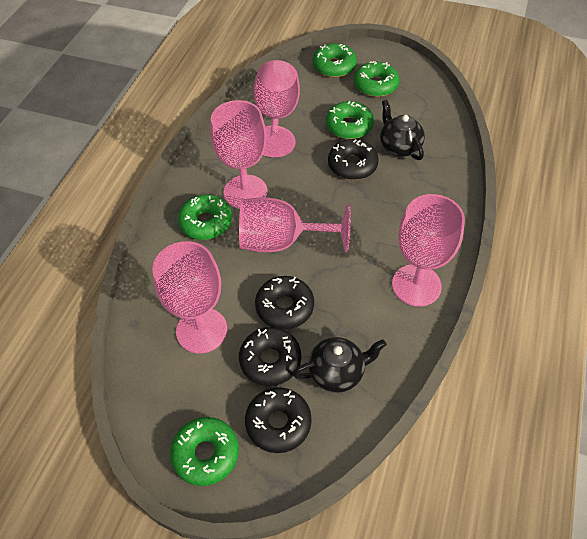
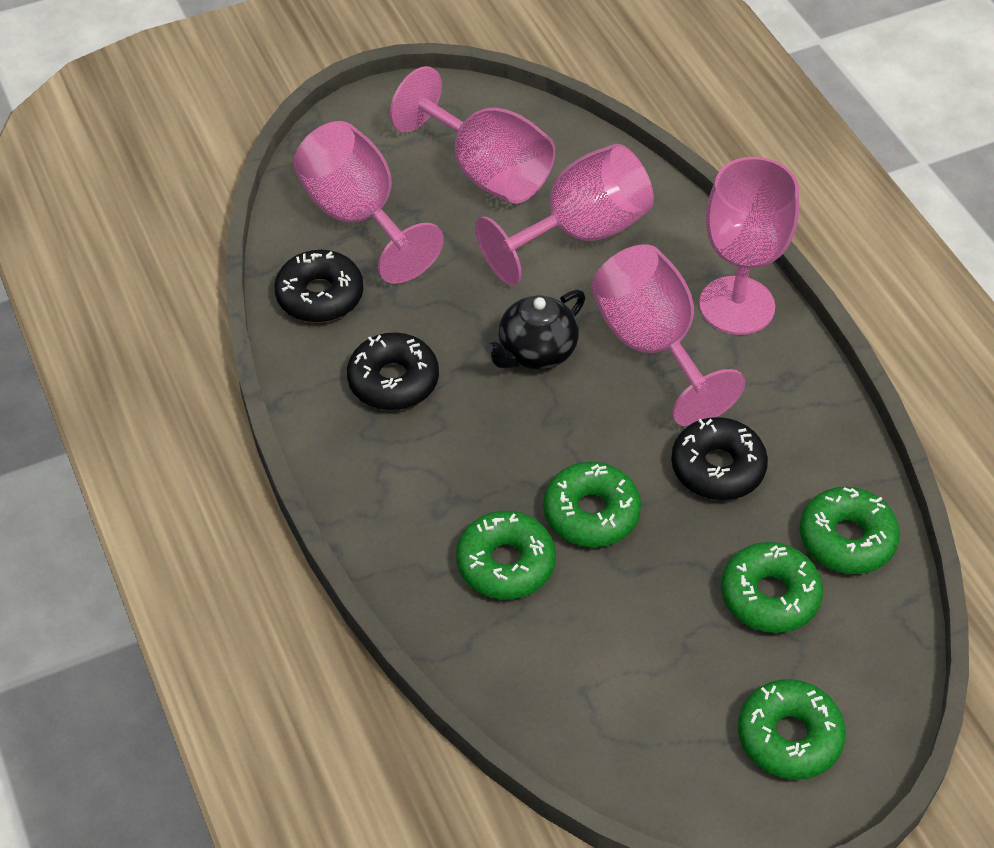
black donut: 4 -> 3
black teapot: 2 -> 1

